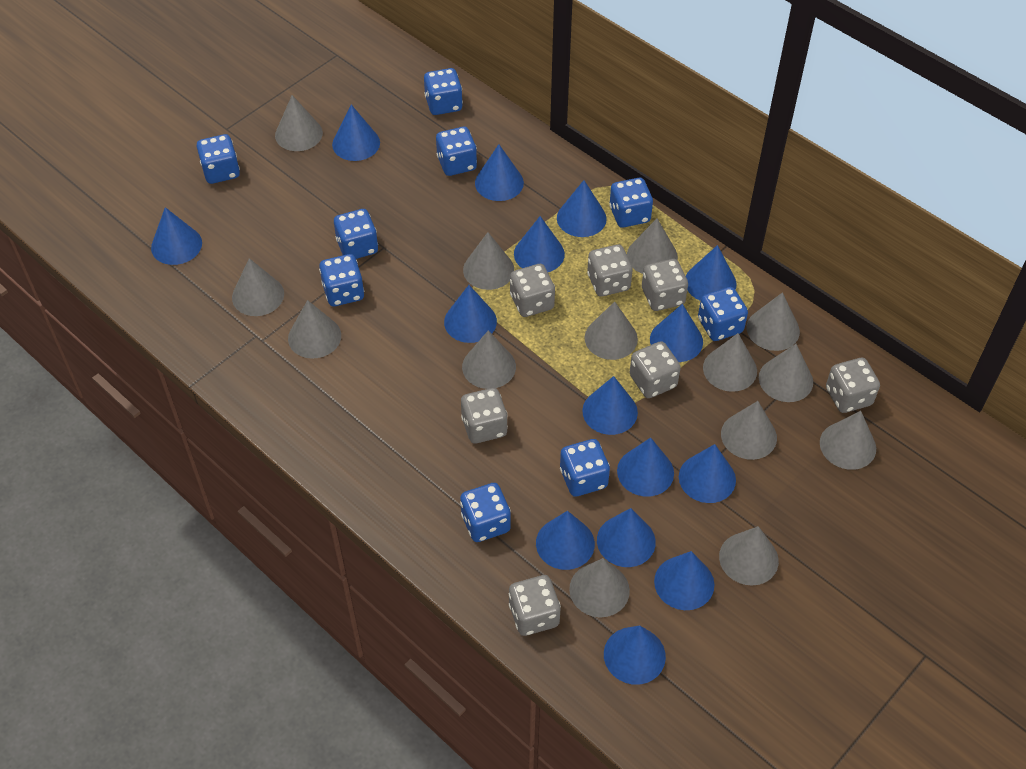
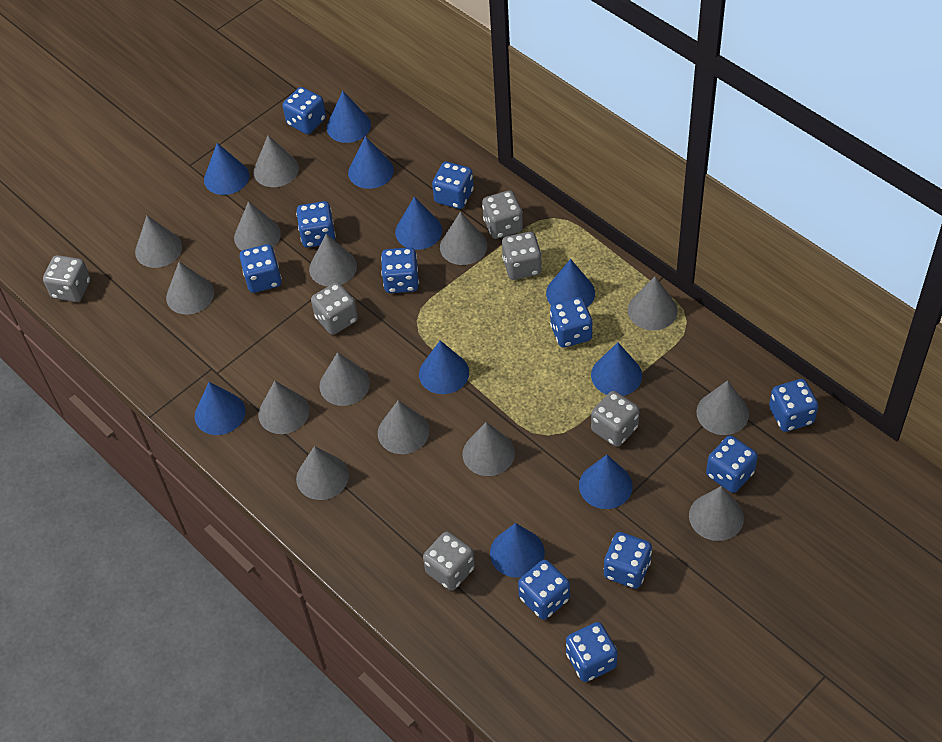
blue cone: 15 -> 10
blue dice: 9 -> 11
grey dice: 7 -> 6

